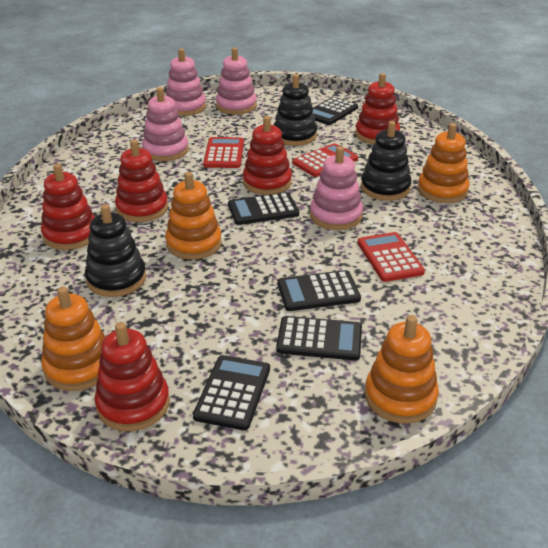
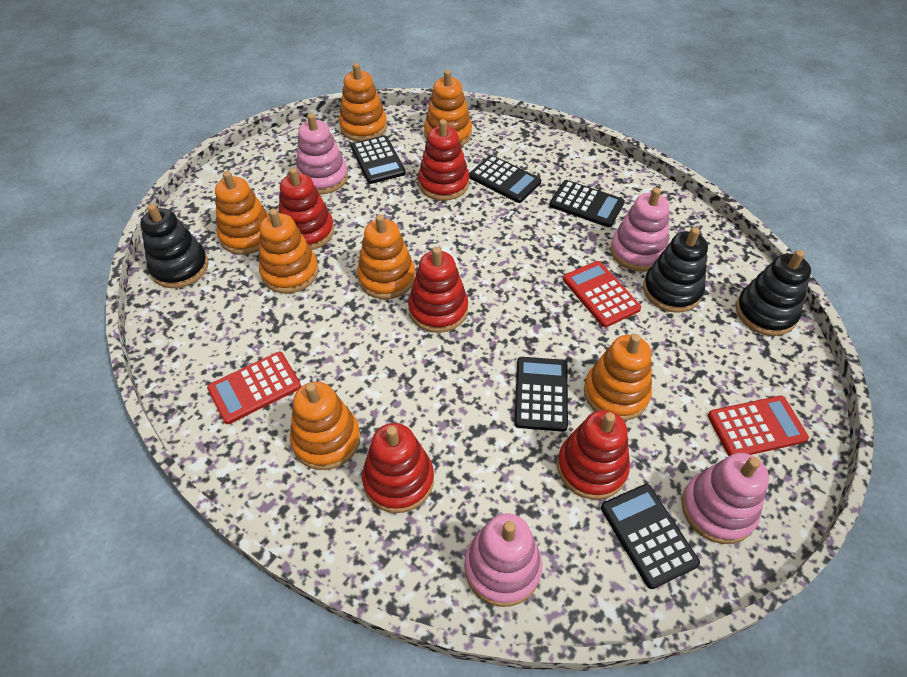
orange stacking toy: 4 -> 7

